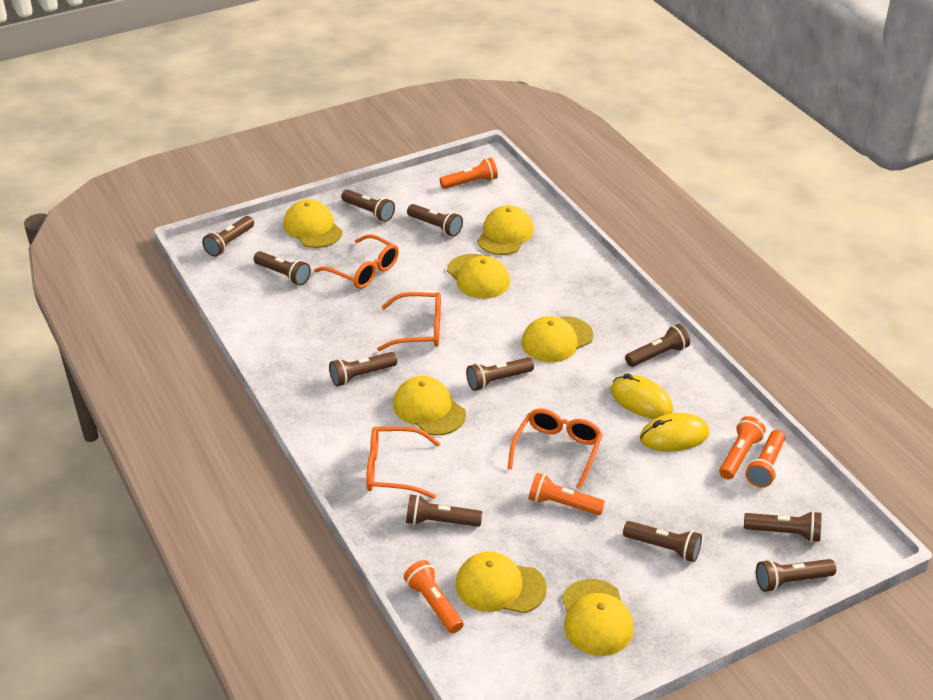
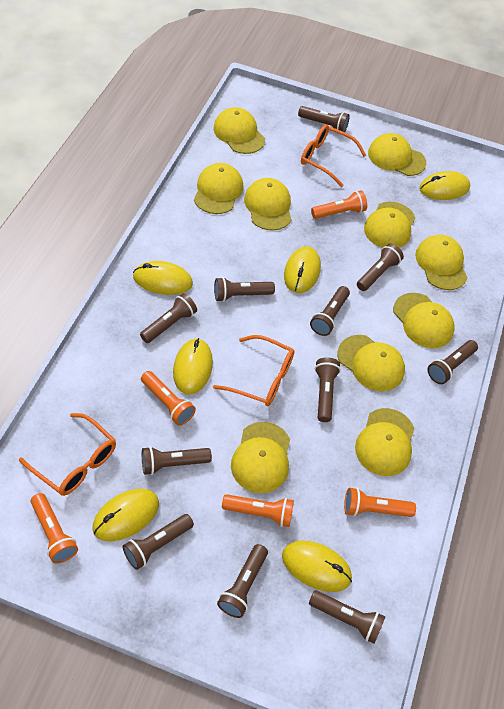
orange glasses: 4 -> 3
yellow cap: 7 -> 10
yellow mouse: 2 -> 6

